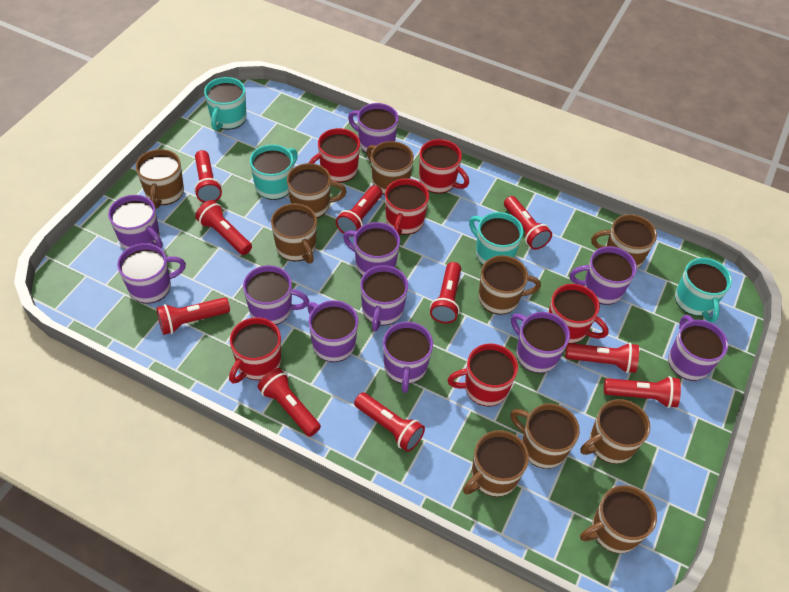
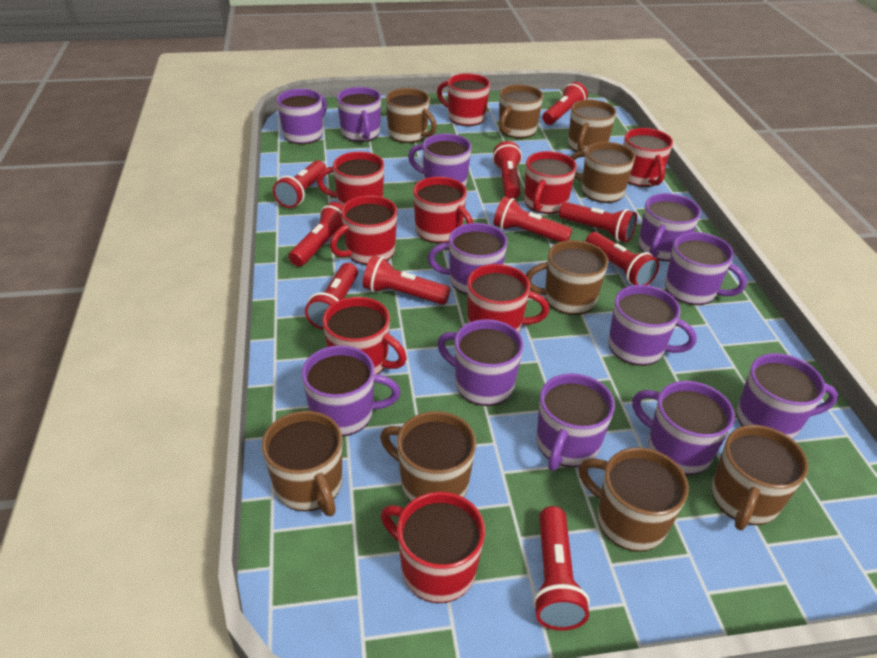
brown mug: 10 -> 9
purple mug: 11 -> 12
red mug: 6 -> 9
turquoise mug: 4 -> 0

